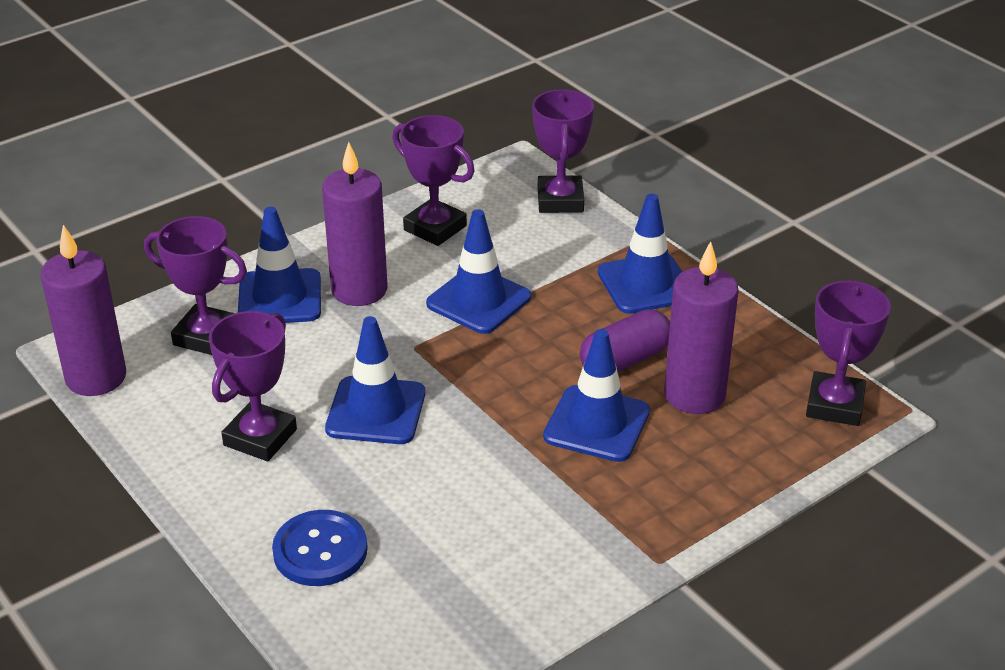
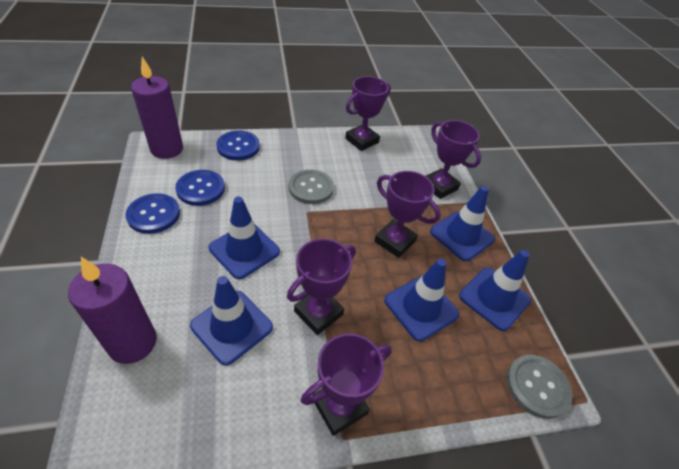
blue button: 1 -> 3
grey button: 0 -> 2
purple candle: 3 -> 2
purple capsule: 1 -> 0

